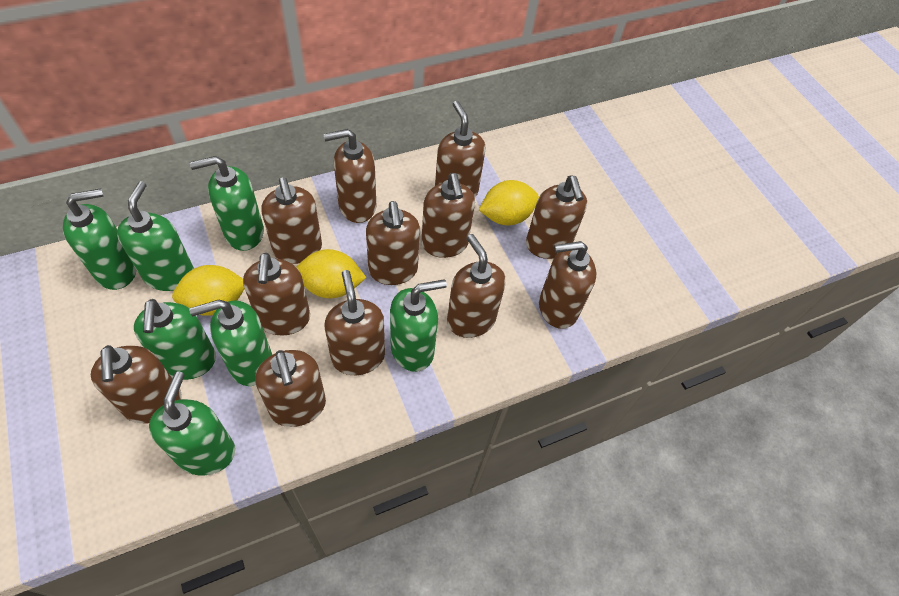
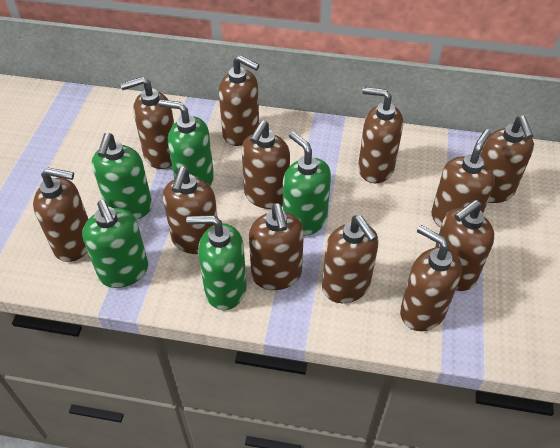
green soap dispenser: 7 -> 5
yellow lemon: 3 -> 0

